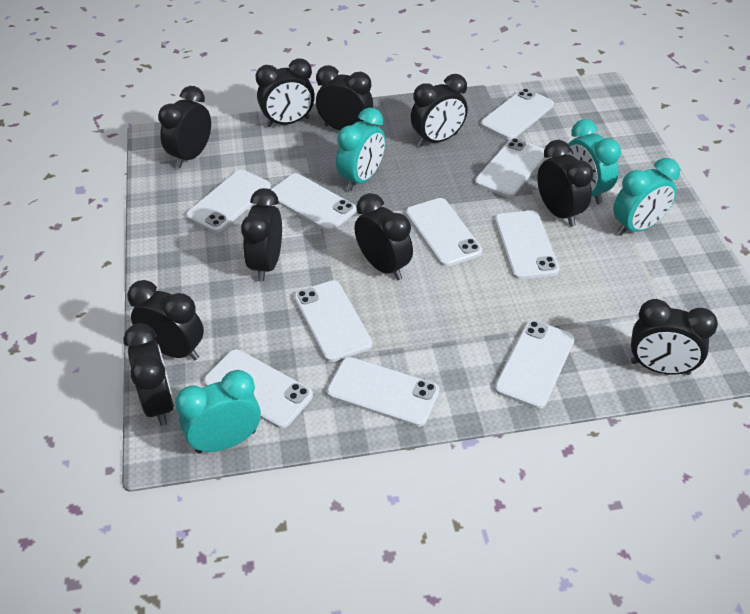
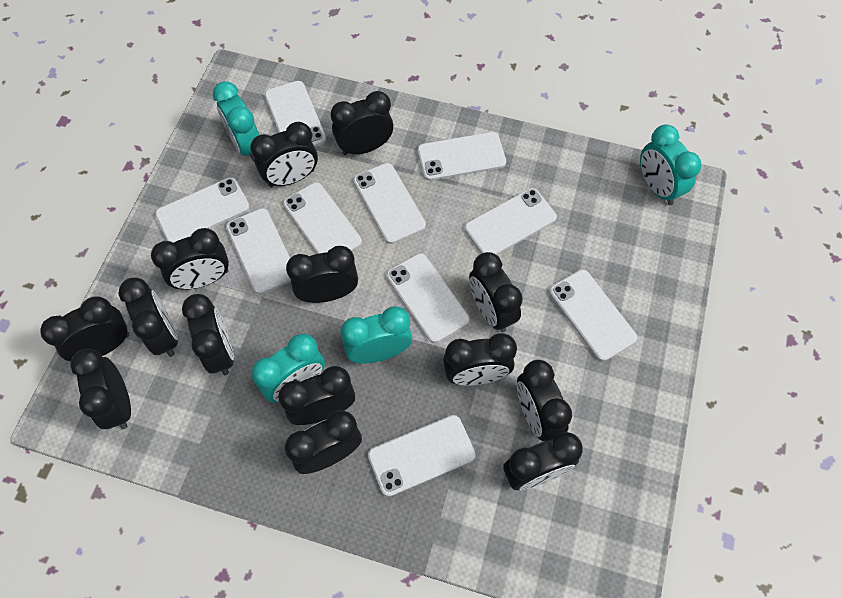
black clock: 10 -> 14

